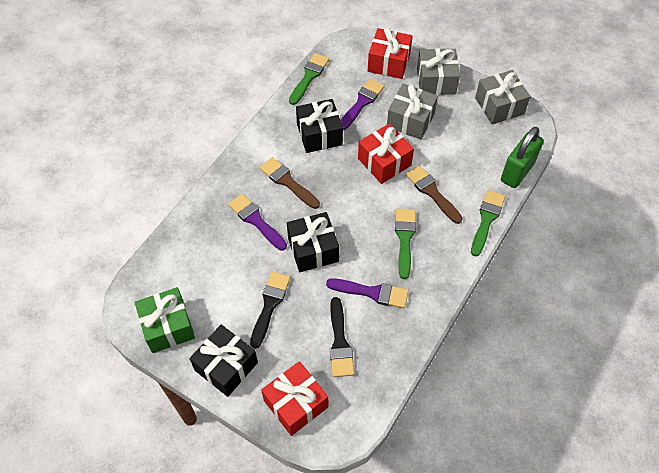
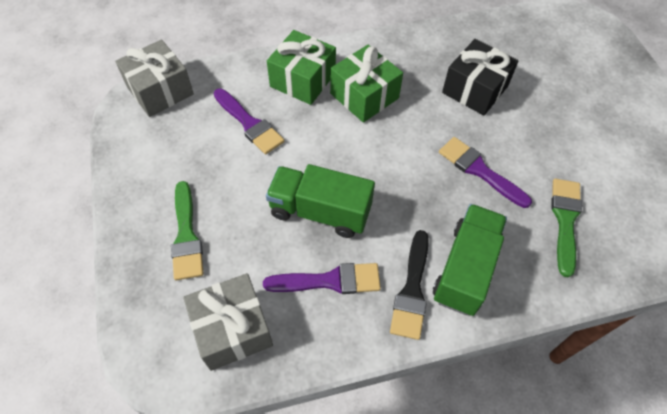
black brush: 2 -> 1
black gift: 3 -> 1
brown brush: 2 -> 0
green brush: 3 -> 2
green gift: 1 -> 2
green padlock: 1 -> 0
green truck: 0 -> 2
grey gift: 3 -> 2
red gift: 3 -> 0

